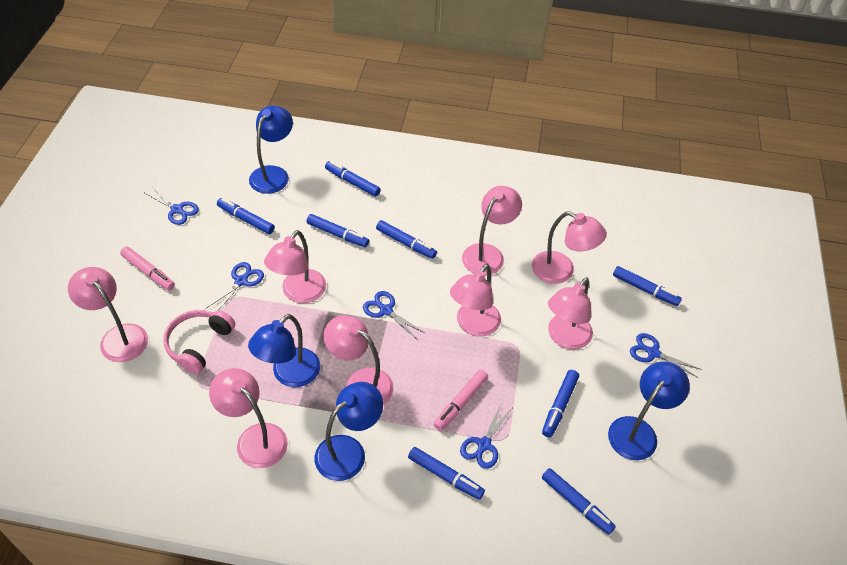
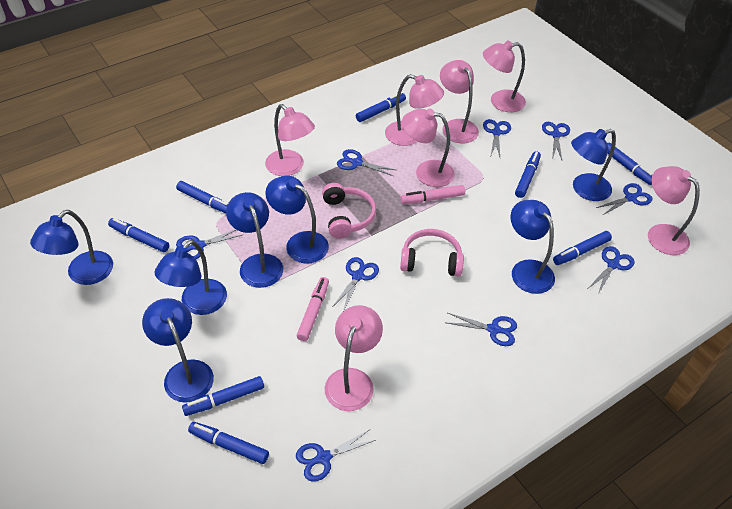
blue lamp: 4 -> 7
blue scissors: 5 -> 9
pink headphones: 1 -> 2
pink lamp: 8 -> 7

